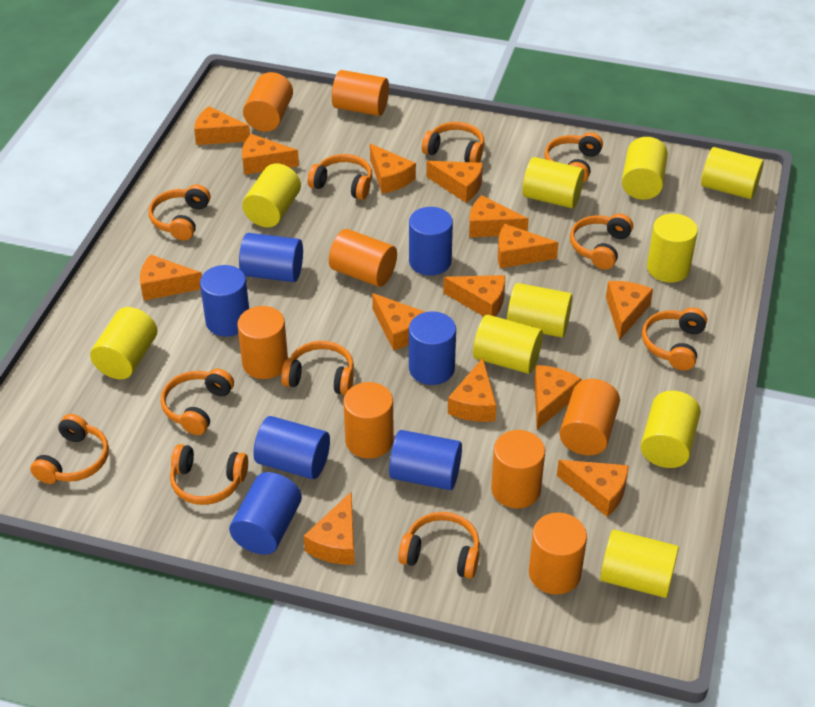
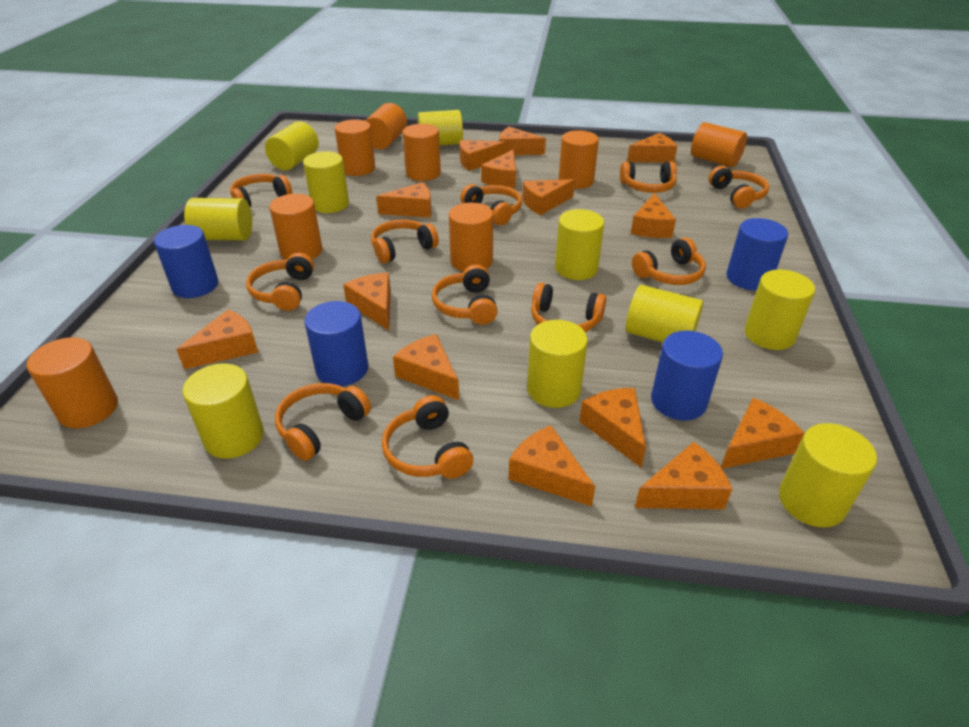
blue cylinder: 7 -> 4

